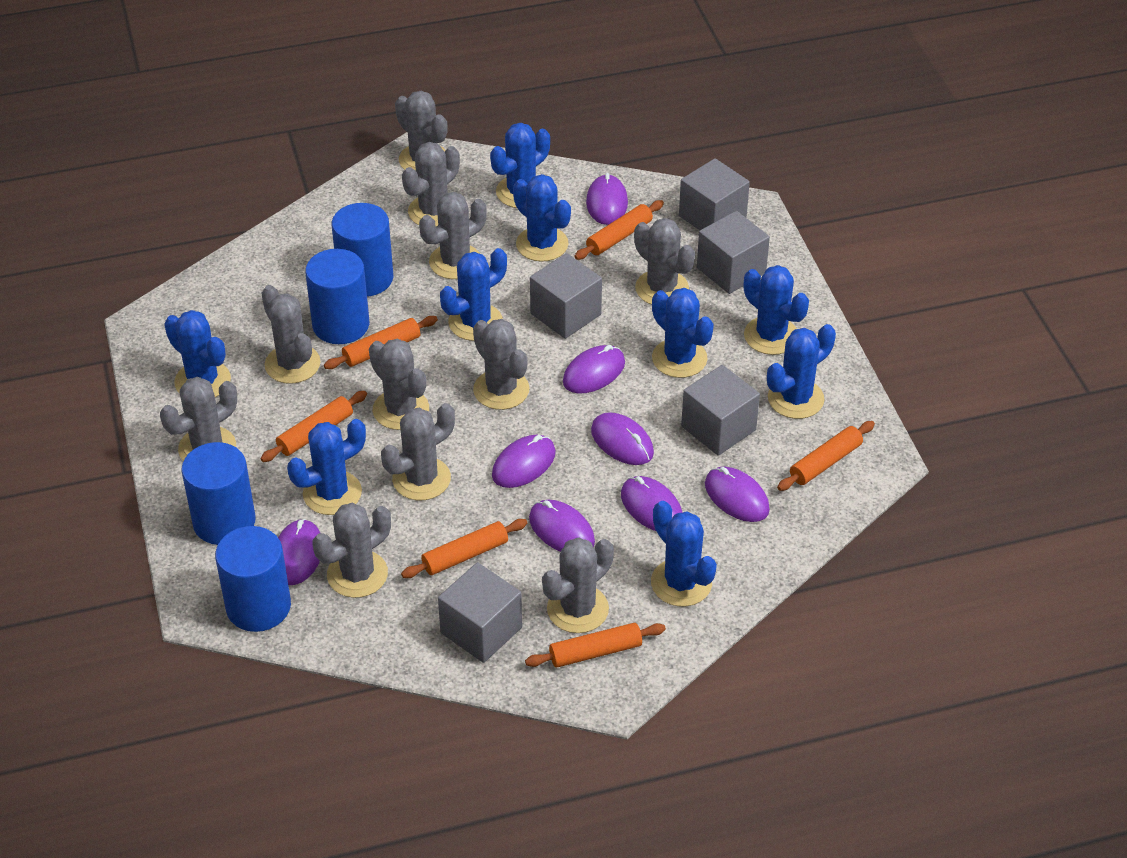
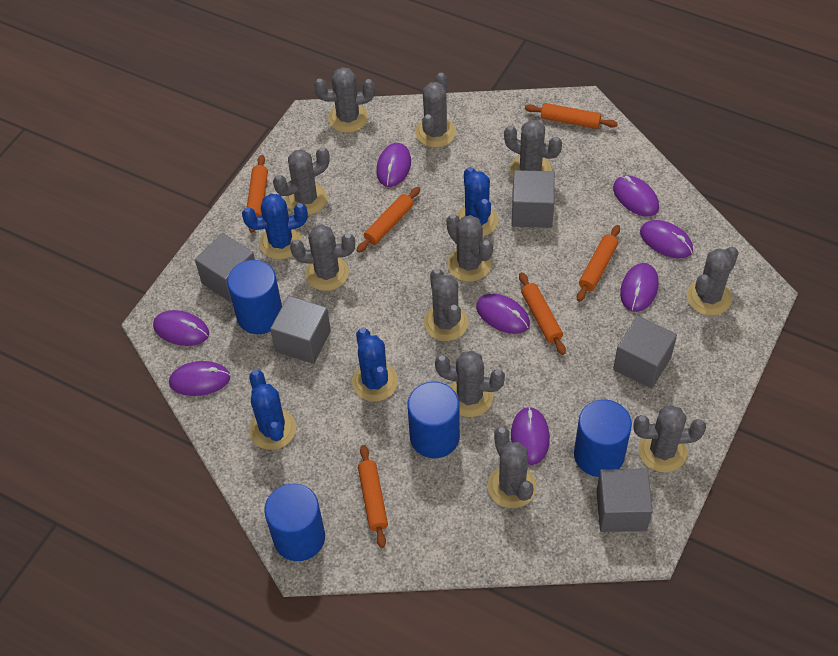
blue cactus: 9 -> 4

